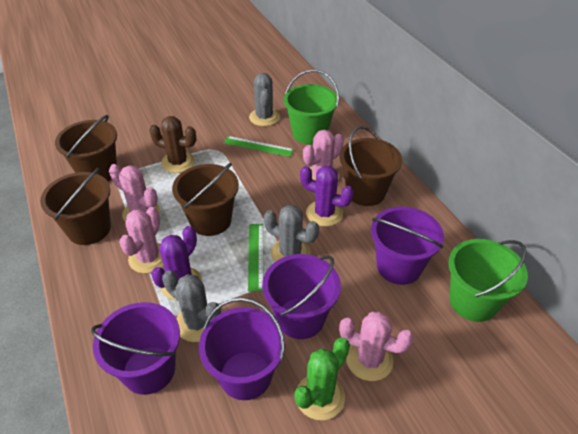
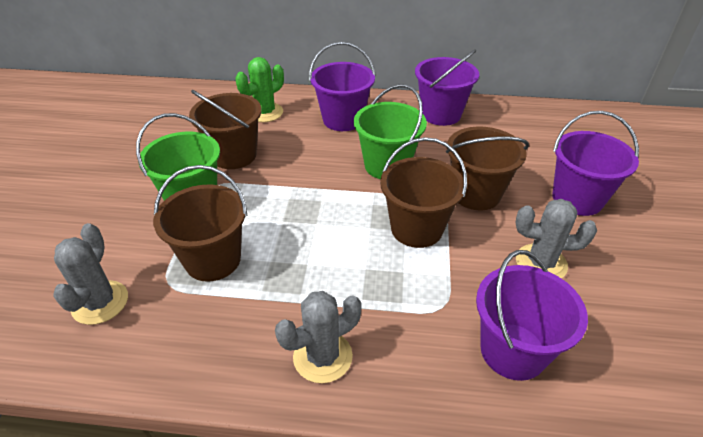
brown cactus: 1 -> 0
green ruler: 2 -> 0
pink cactus: 4 -> 0
purple cactus: 2 -> 0

